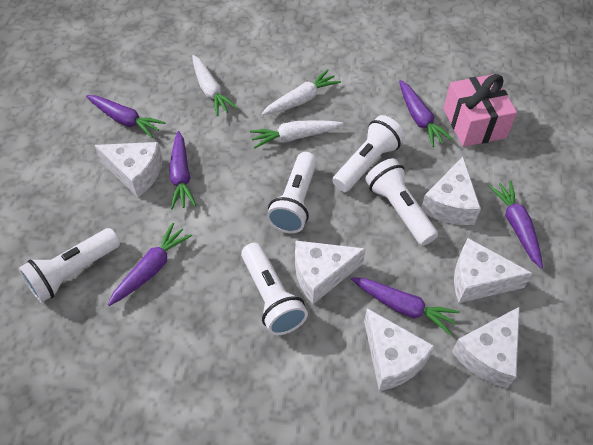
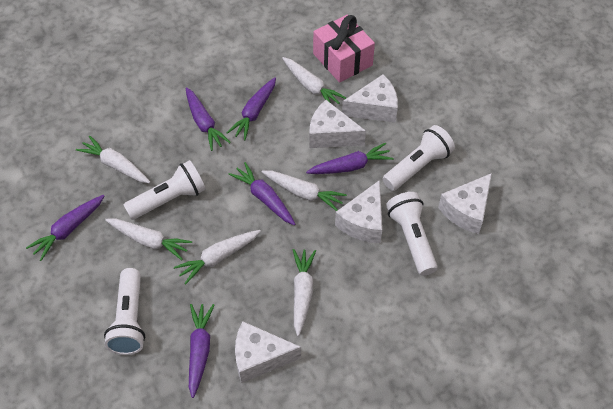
white carrot: 3 -> 6
white cheese: 6 -> 5
white flashlight: 5 -> 4

